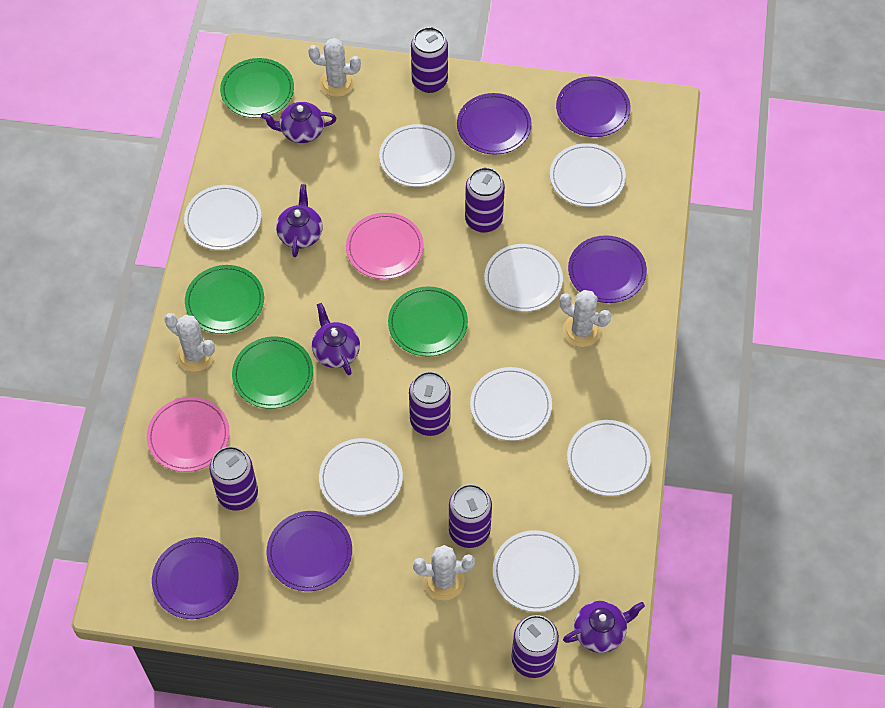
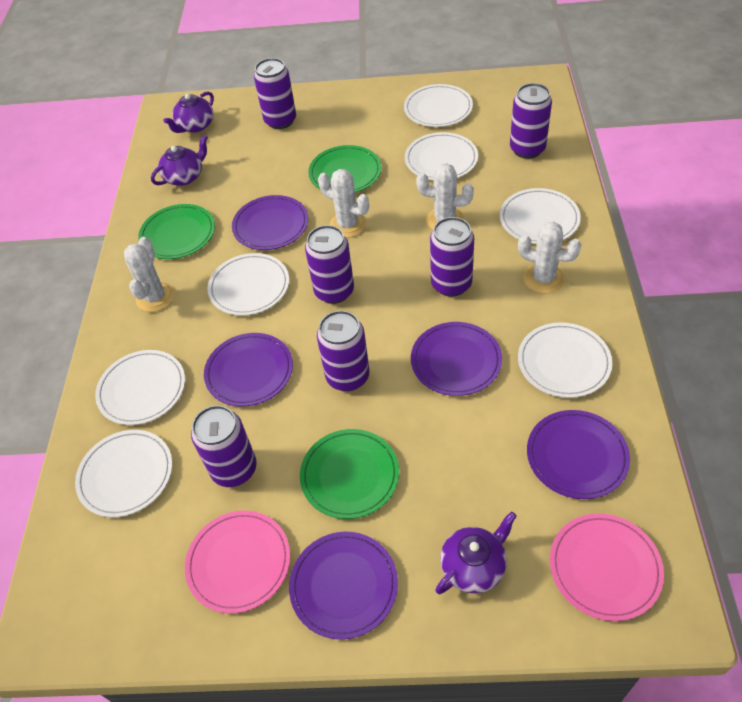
green plate: 4 -> 3
purple teapot: 4 -> 3
white plate: 8 -> 7

